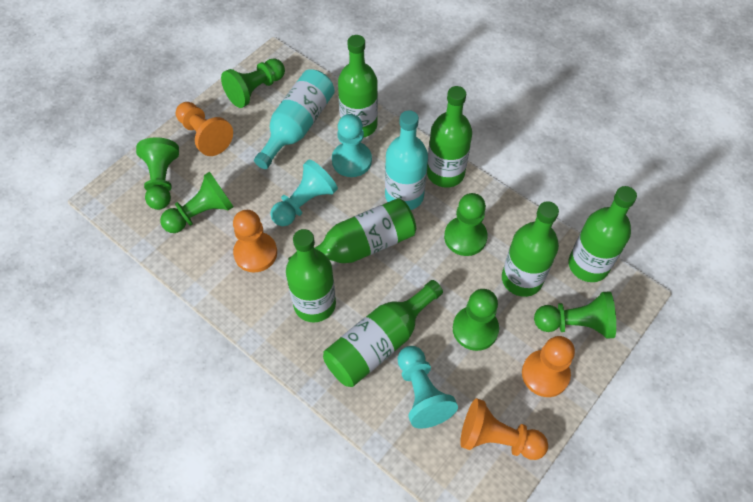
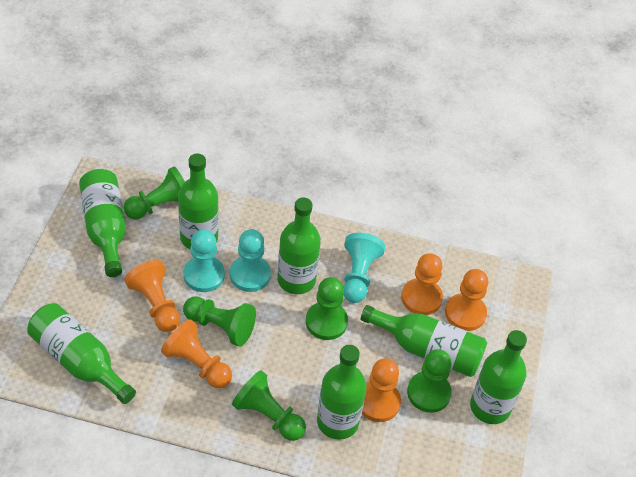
green pawn: 6 -> 5
orange pawn: 4 -> 5
turquoise bottle: 2 -> 0

